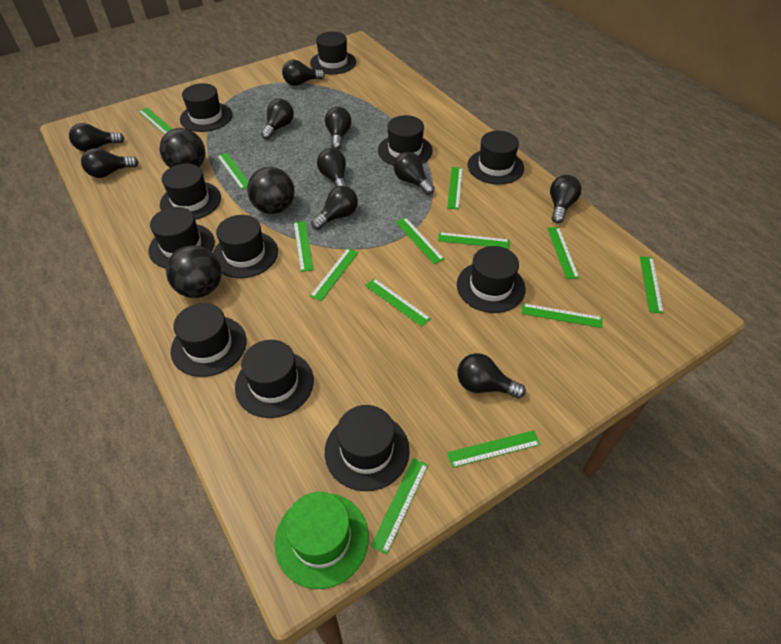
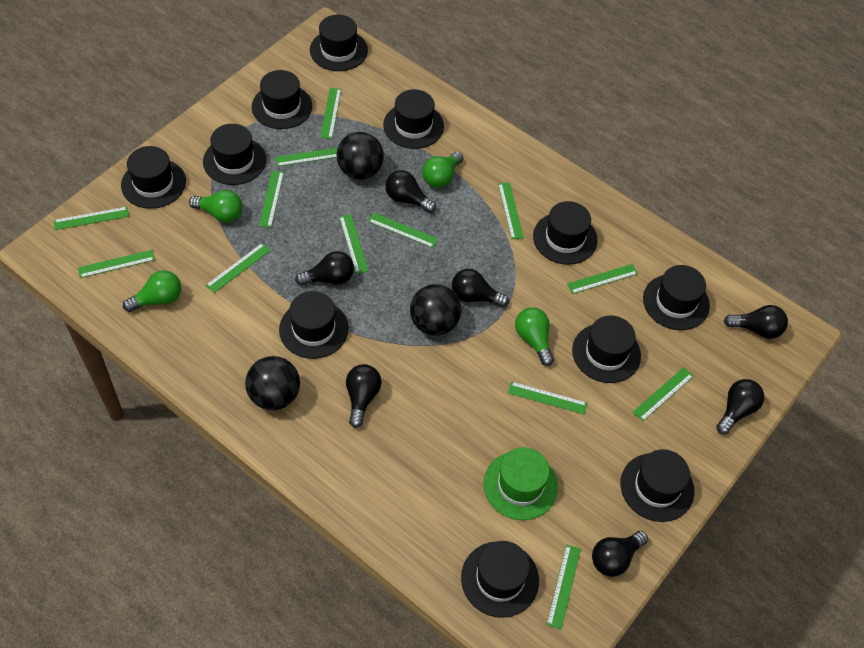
black light bulb: 10 -> 7
green light bulb: 0 -> 4

